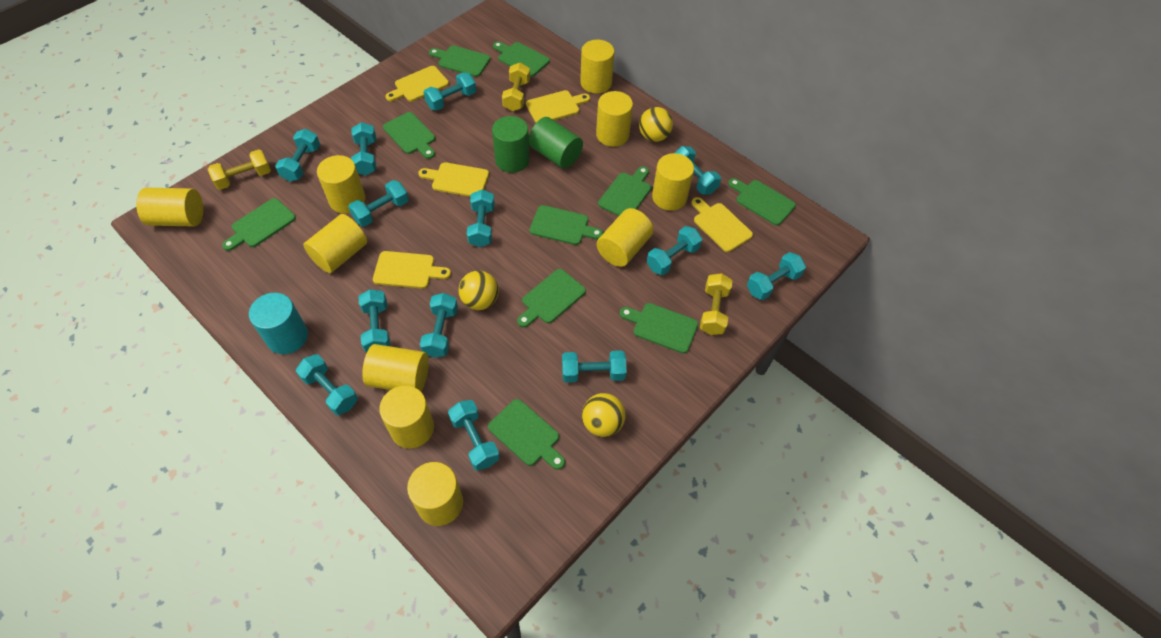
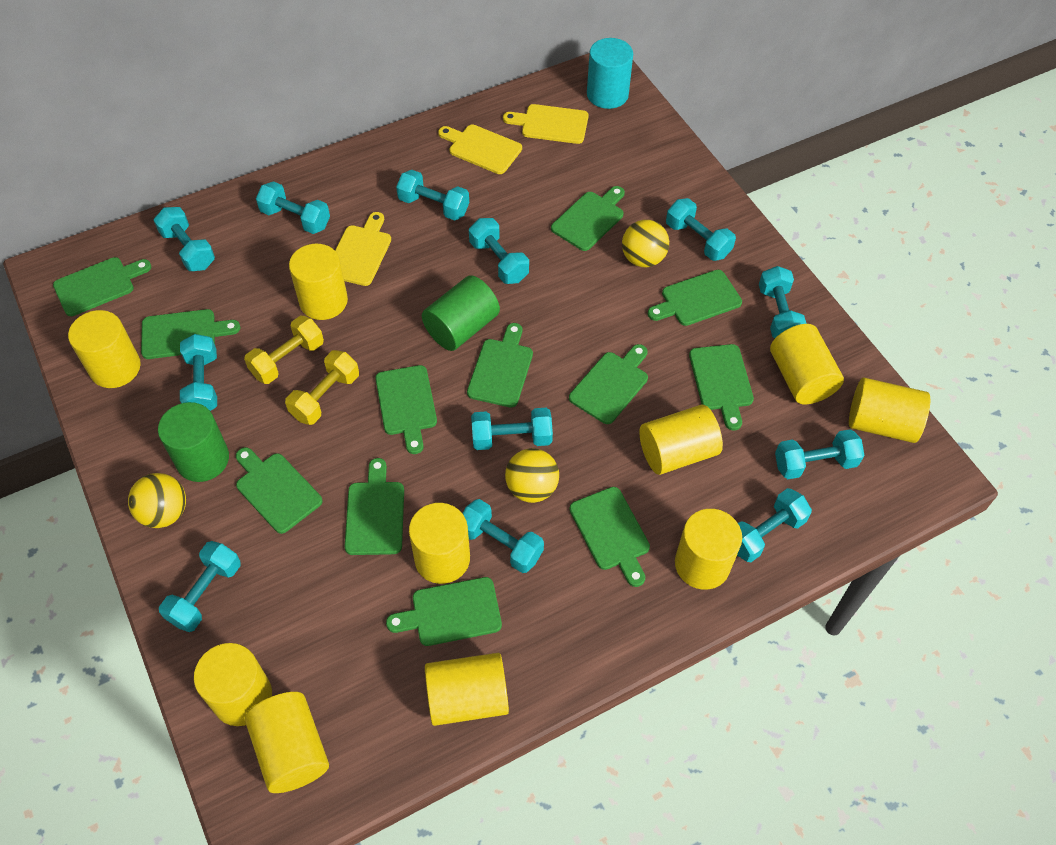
green cutting board: 10 -> 12
turquoise dumbbell: 13 -> 12
yellow cutting board: 5 -> 3
yellow dumbbell: 3 -> 2

